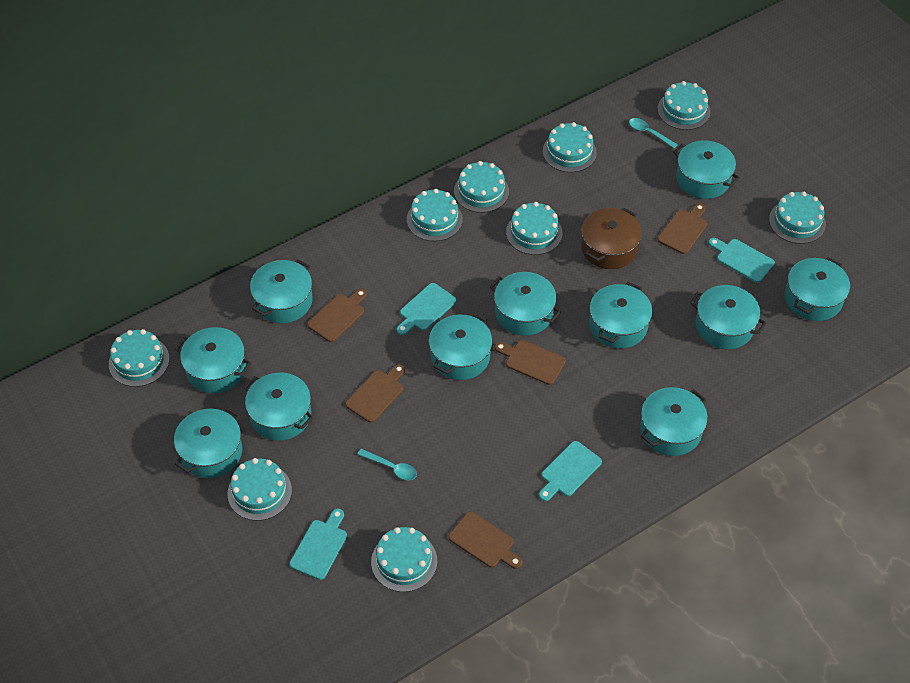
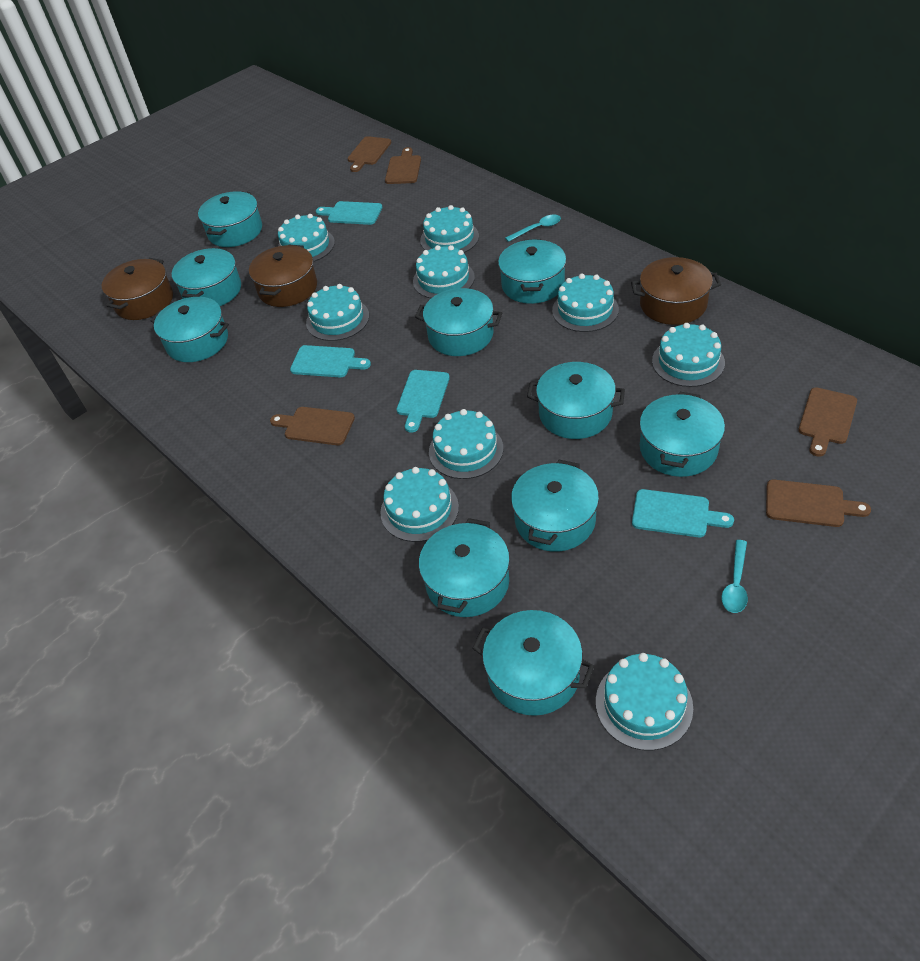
brown pot: 1 -> 3
turquoise pot: 11 -> 10

